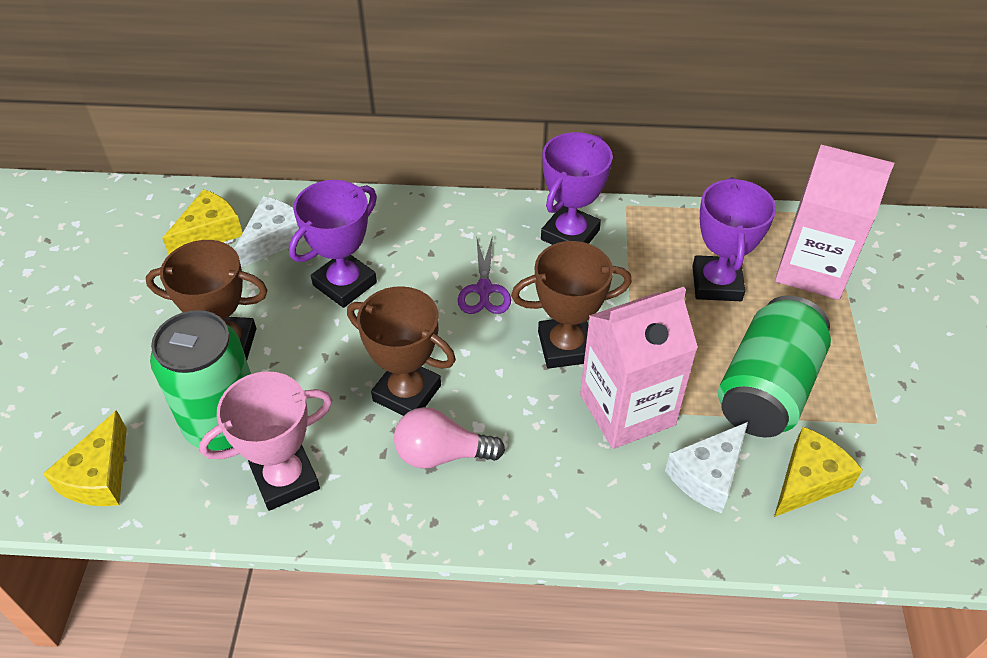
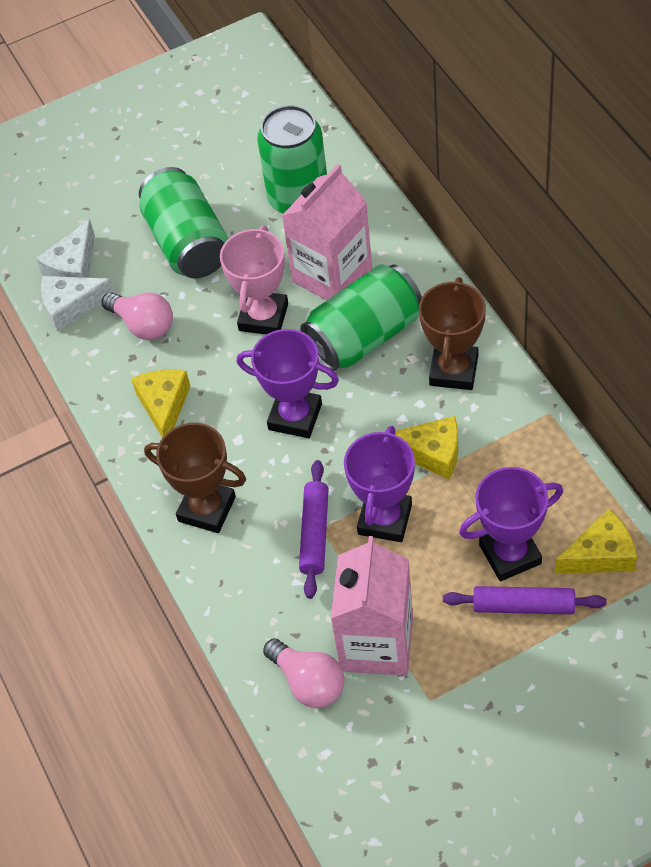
brown trophy: 3 -> 2
green can: 2 -> 3
pink light bulb: 1 -> 2
purple rolling pin: 0 -> 2
purple scissors: 1 -> 0

